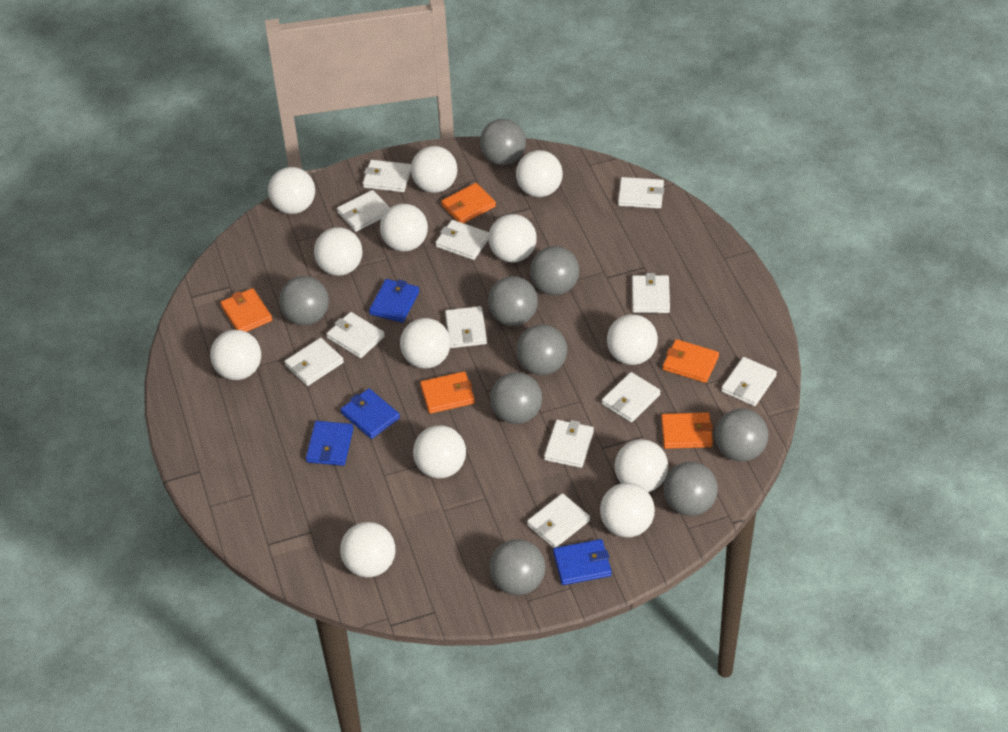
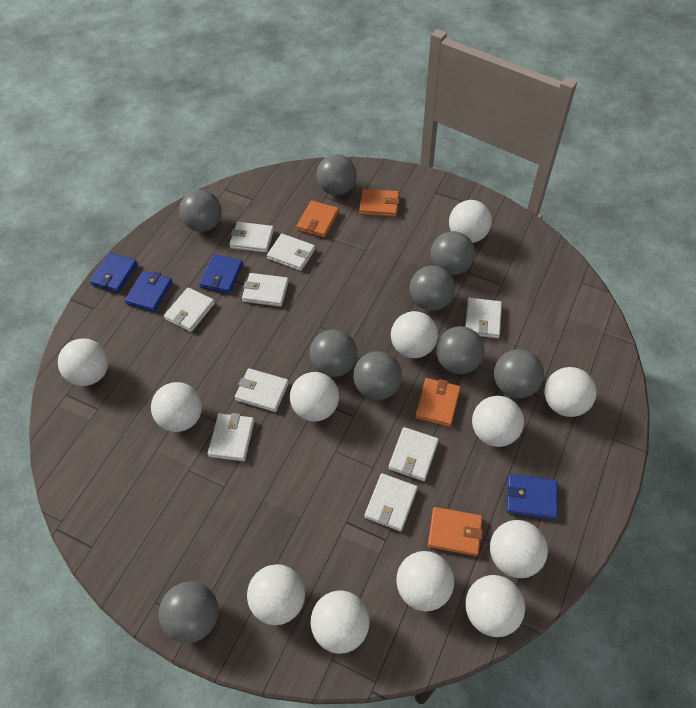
orange wallet: 5 -> 4
white ball: 13 -> 12
white wallet: 12 -> 9

